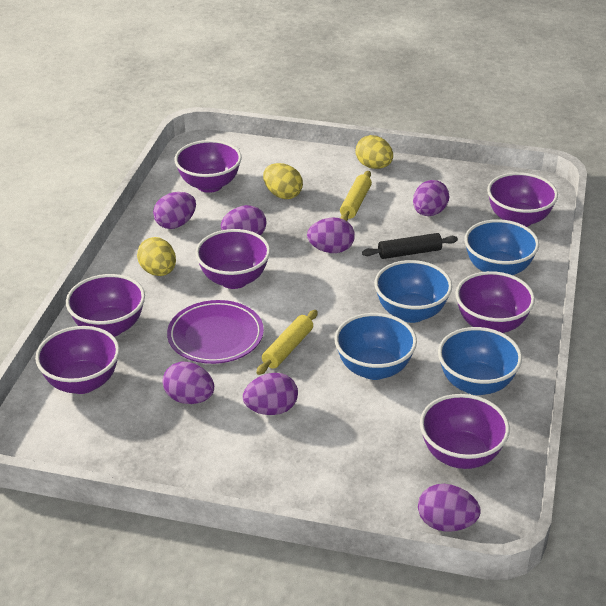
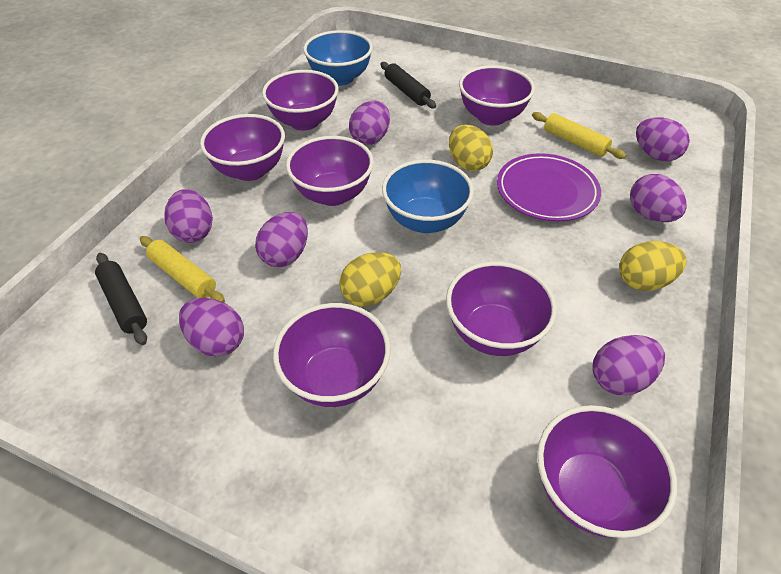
black rolling pin: 1 -> 2
blue bowl: 4 -> 2

